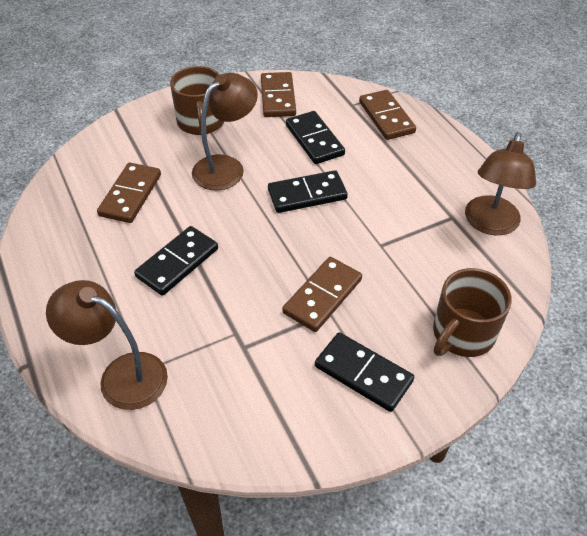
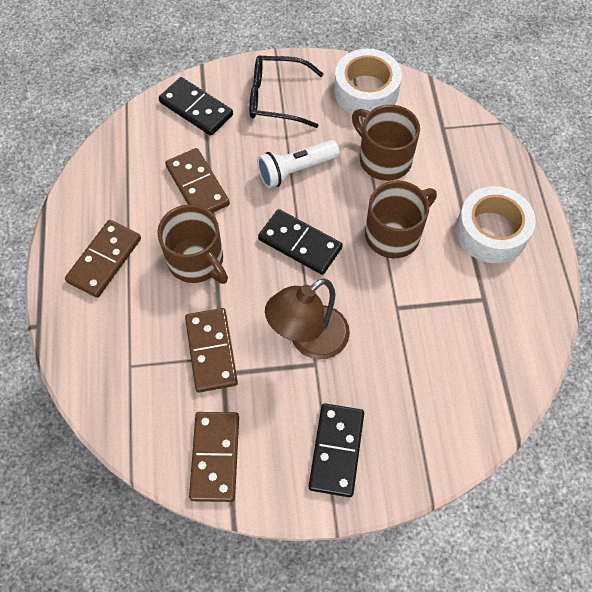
black domino: 4 -> 3
black glasses: 0 -> 1
brown lamp: 3 -> 1
brown mug: 2 -> 3
white flashlight: 0 -> 1
white tape: 0 -> 2

